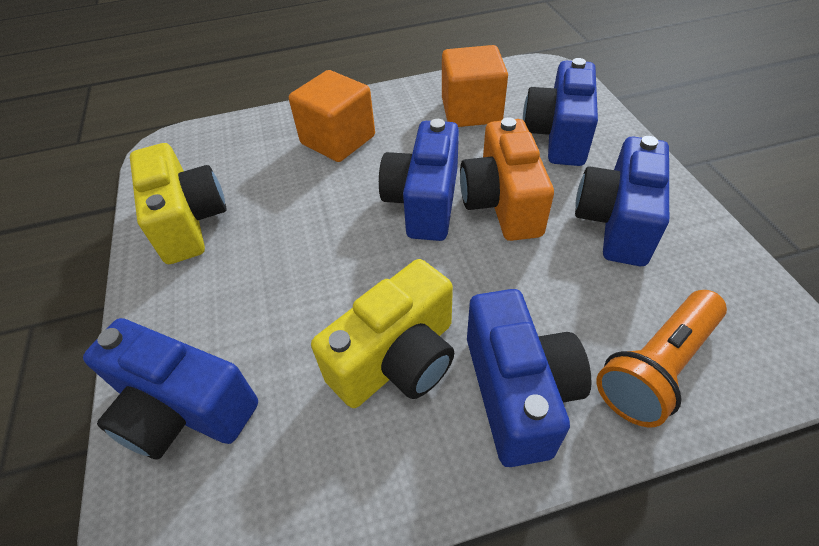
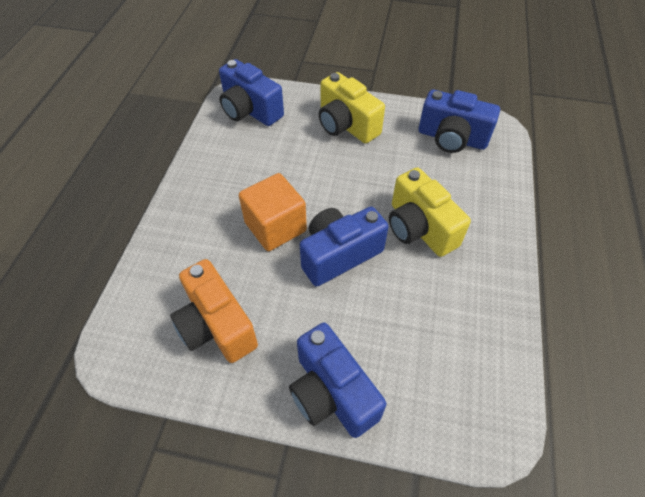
blue camera: 5 -> 4
orange cube: 2 -> 1
orange flashlight: 1 -> 0

